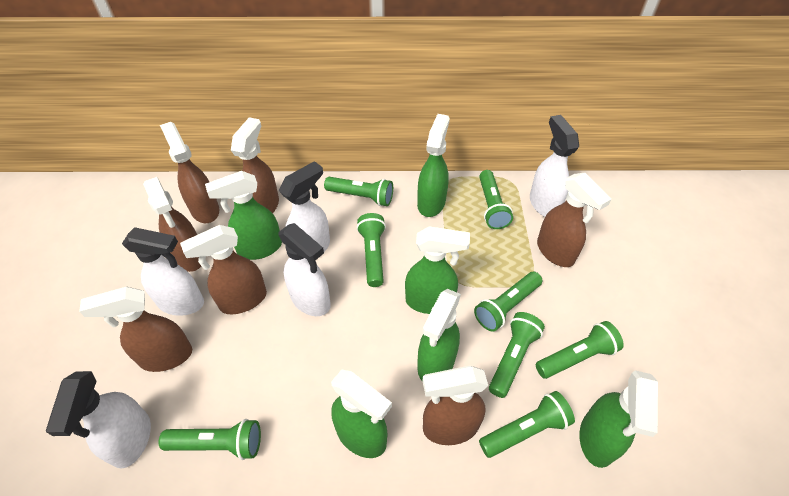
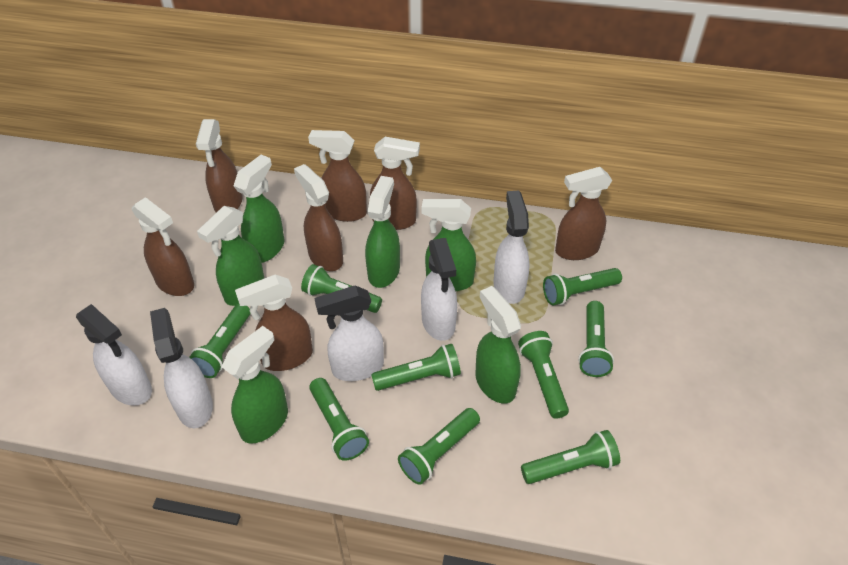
green flashlight: 8 -> 9

